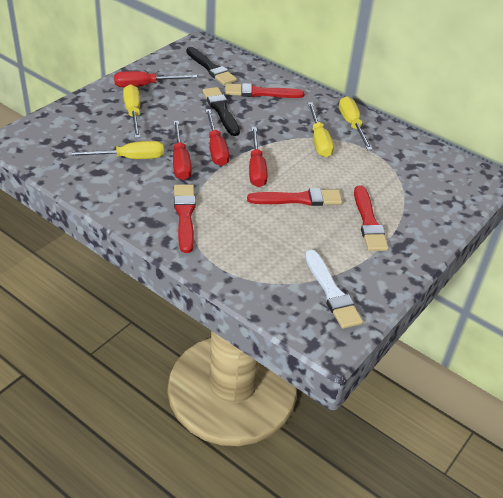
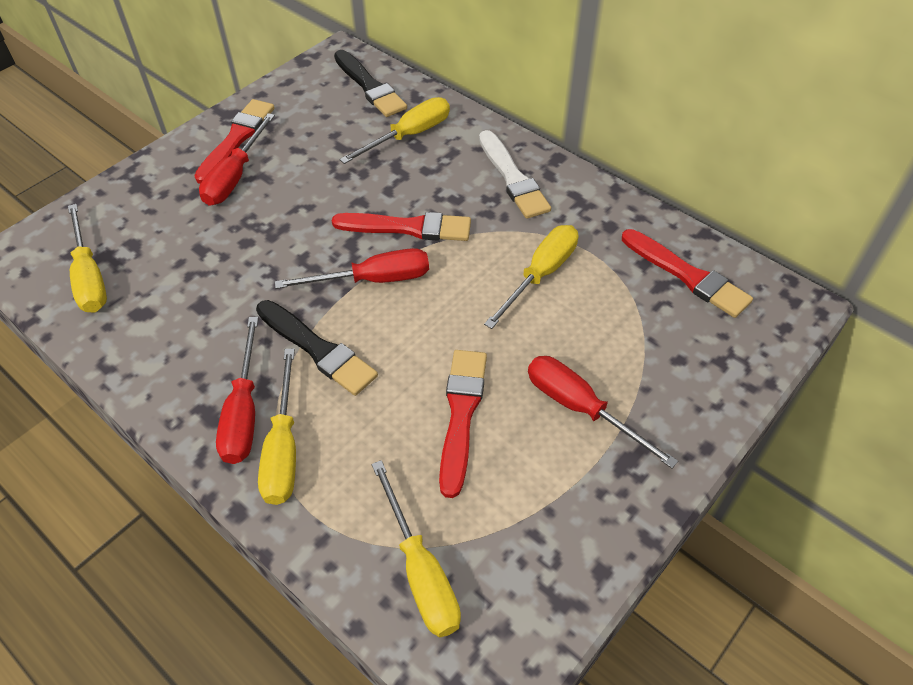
yellow screwdriver: 4 -> 5

